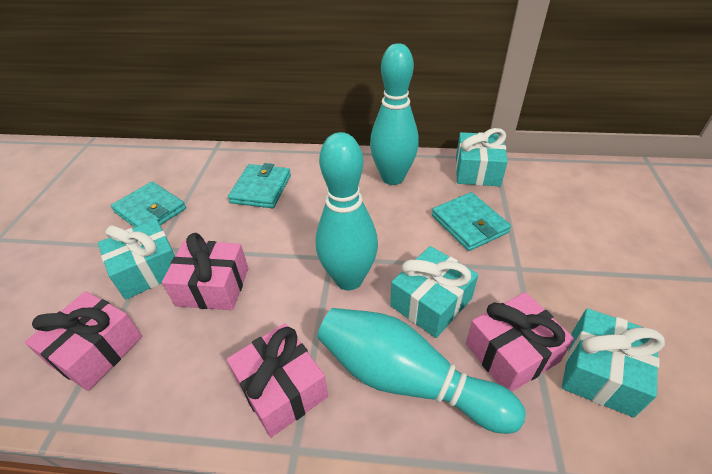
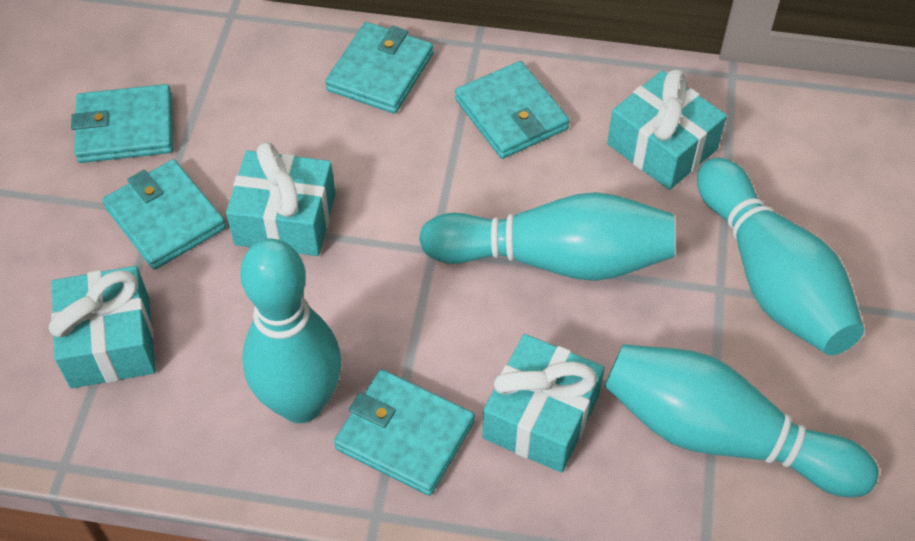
pink gift: 4 -> 0
turquoise bowling pin: 3 -> 4
turquoise wallet: 3 -> 5

